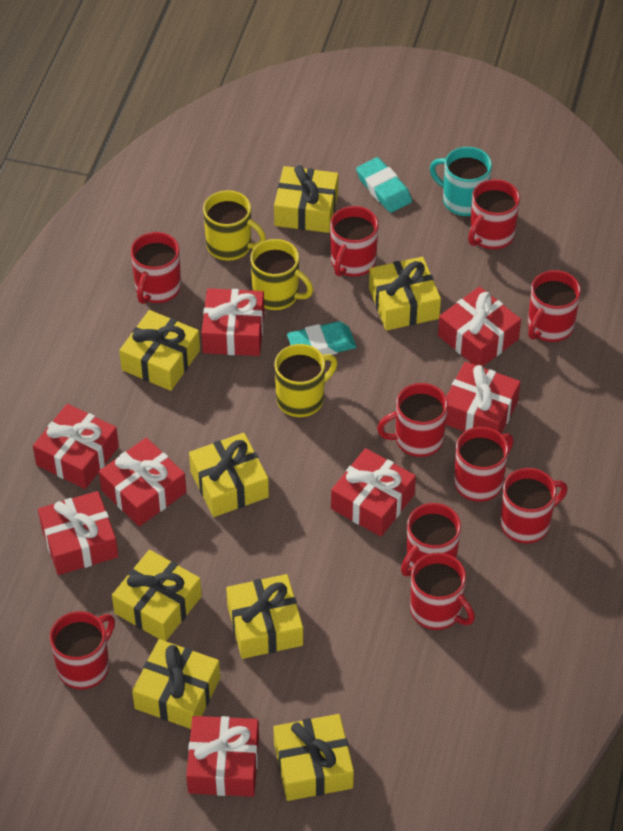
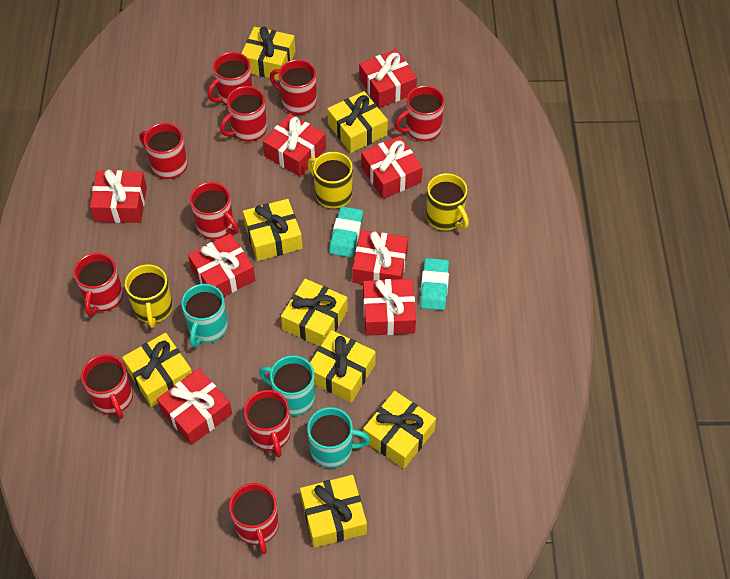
turquoise mug: 1 -> 3

